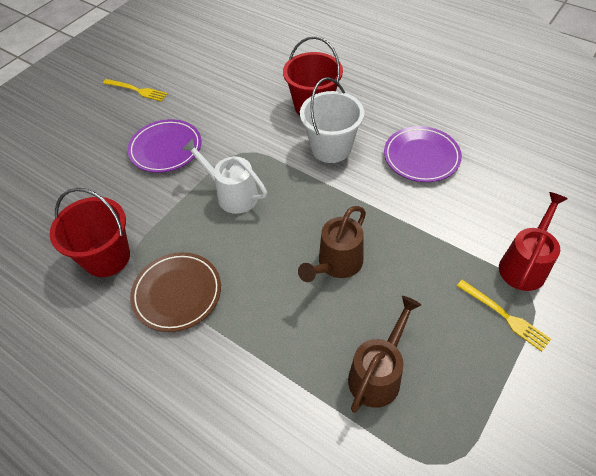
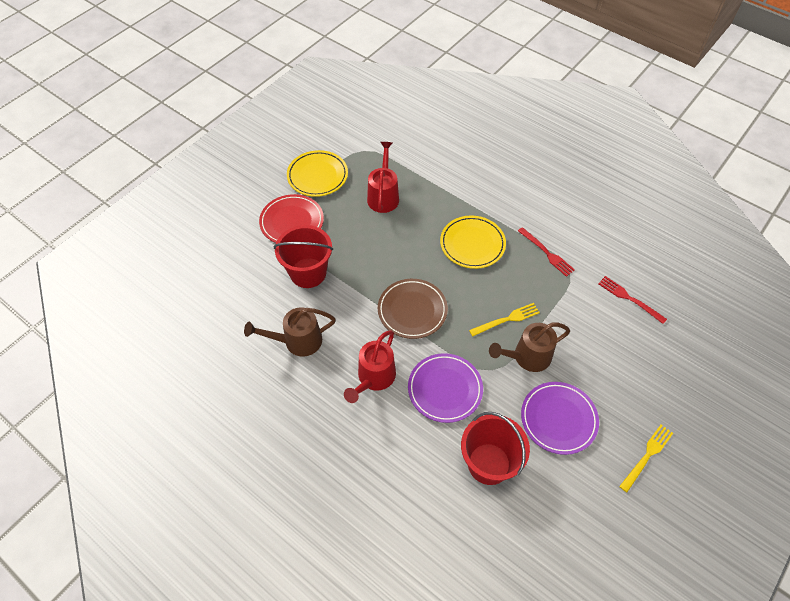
red fork: 0 -> 2
red plate: 0 -> 1
red watering can: 1 -> 2
white bucket: 1 -> 0
white watering can: 1 -> 0
yellow plate: 0 -> 2

